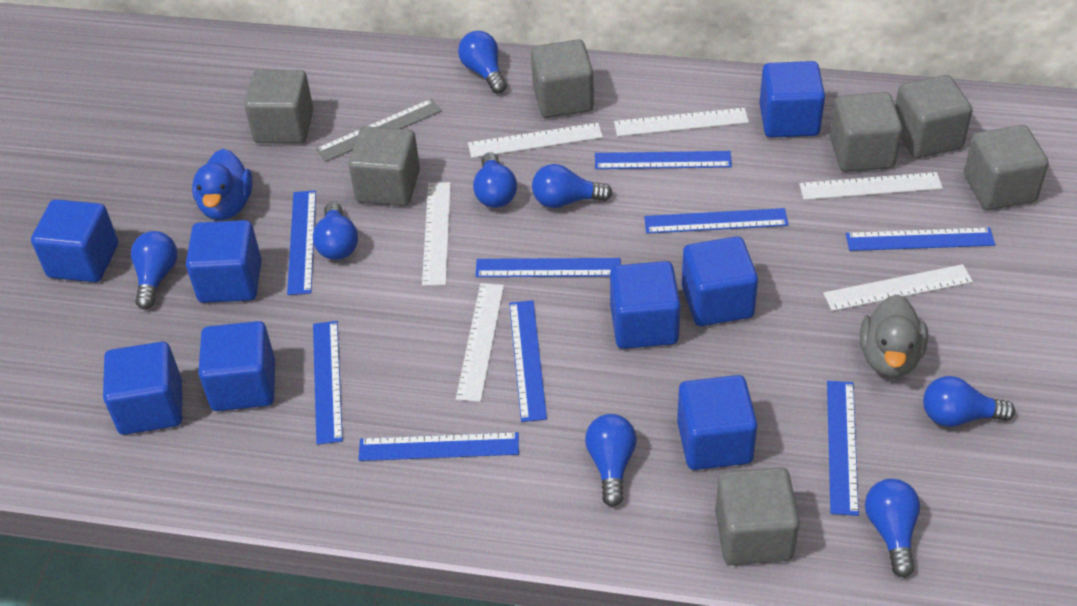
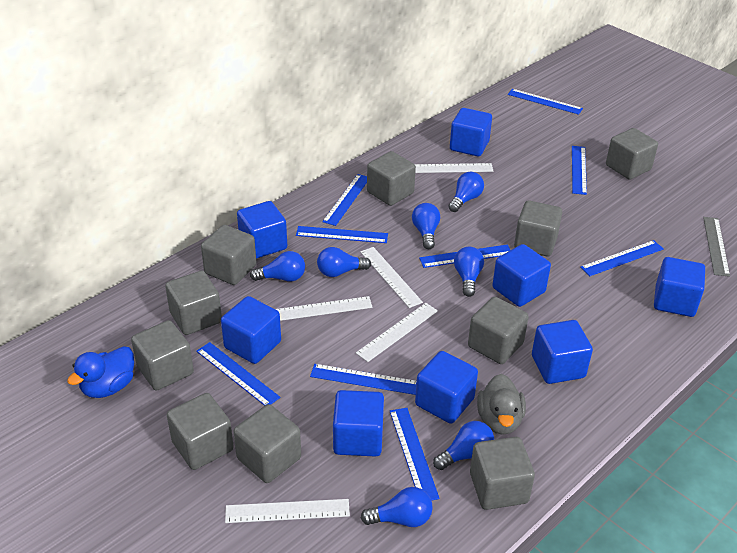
blue light bulb: 8 -> 7
grey cube: 7 -> 10
white ruler: 6 -> 5

